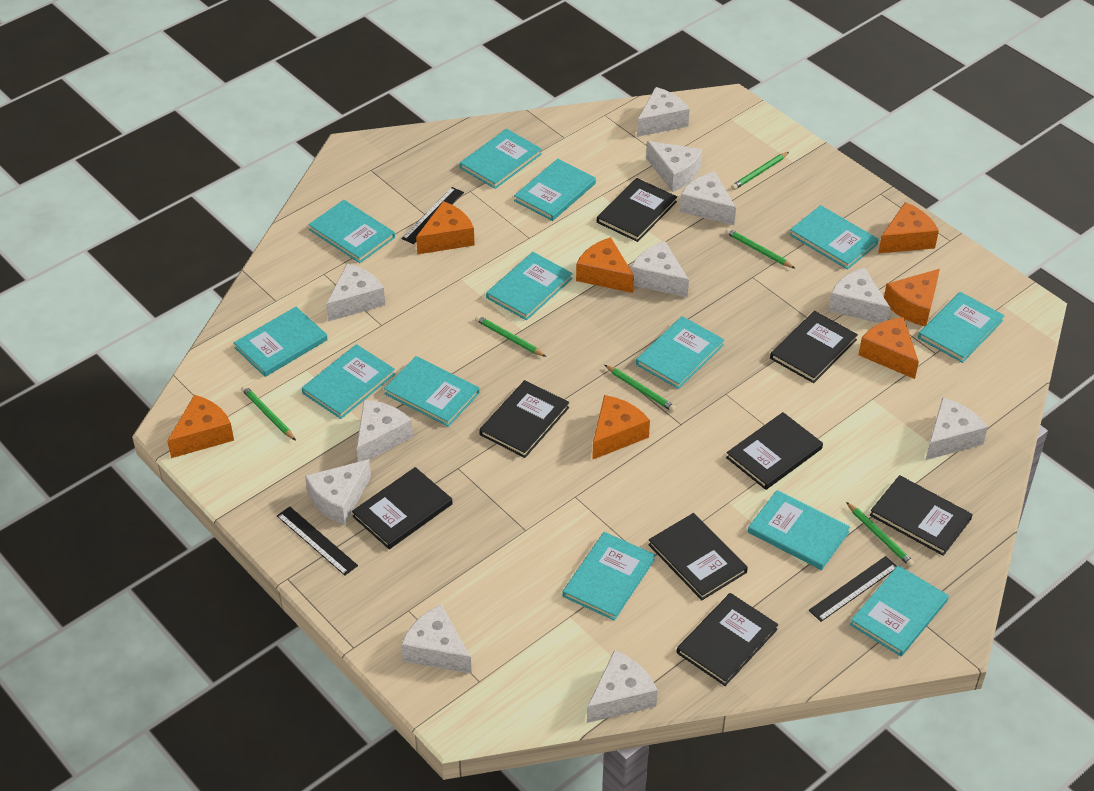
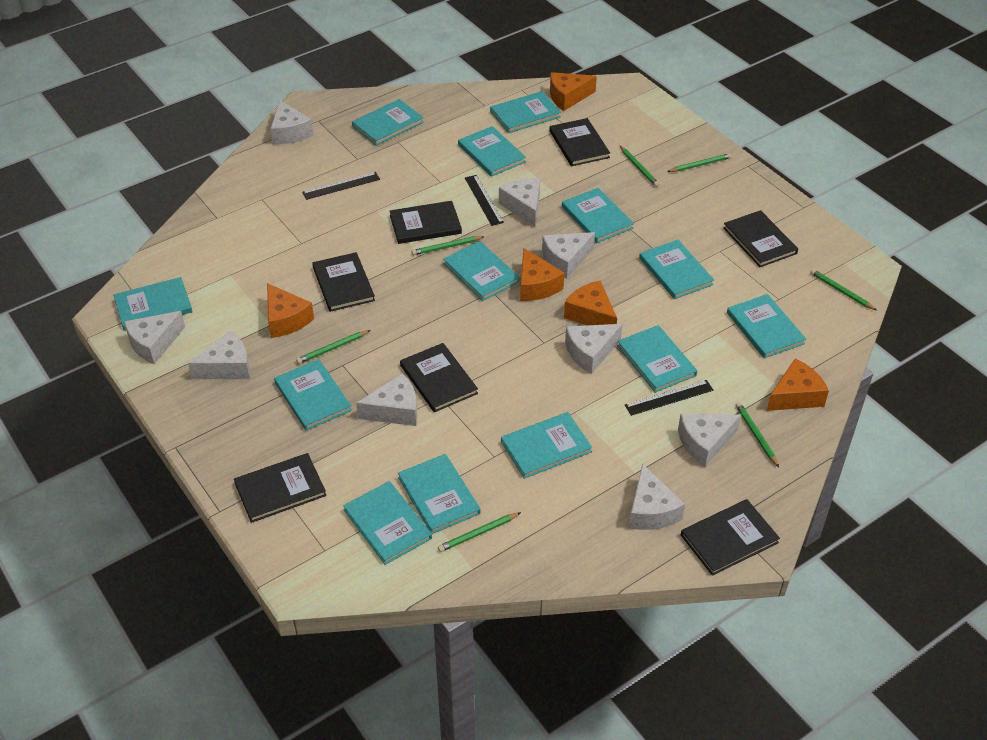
black book: 8 -> 7
green pencil: 6 -> 7
orange cheese: 7 -> 5
white cheese: 11 -> 9

